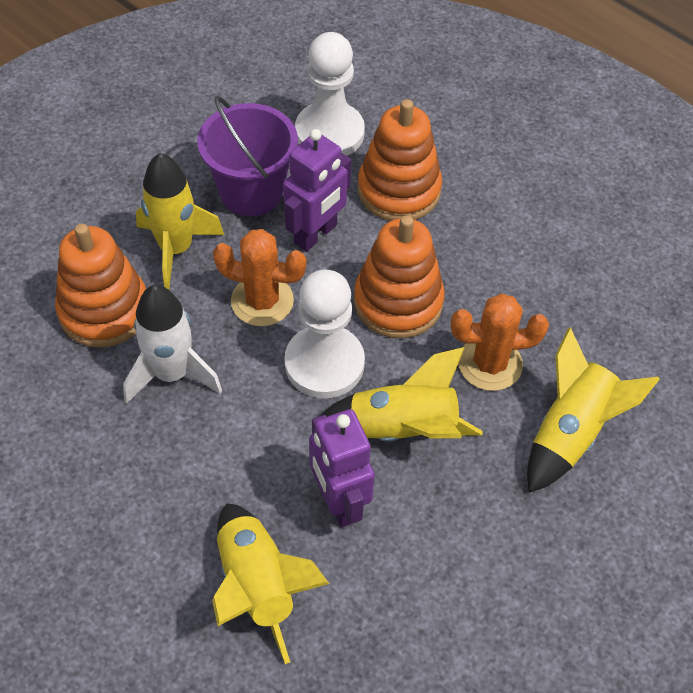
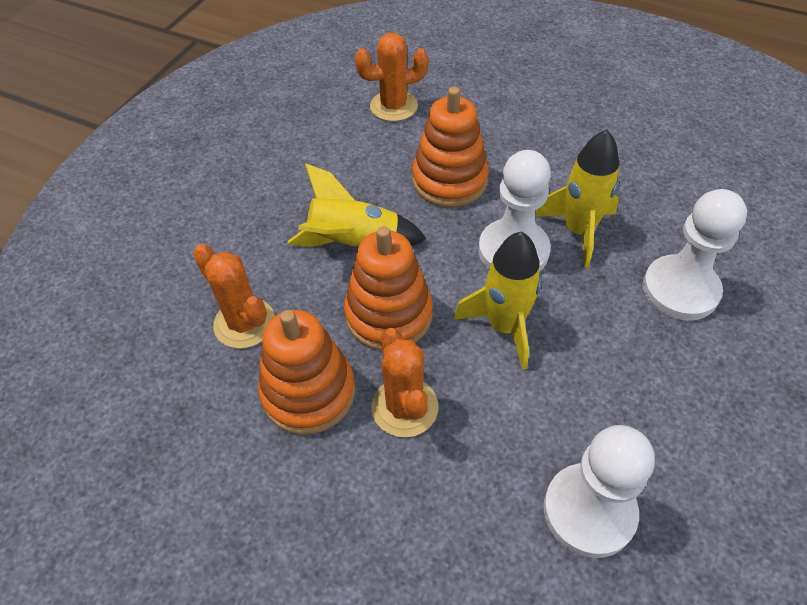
orange cactus: 2 -> 3
purple bucket: 1 -> 0
purple robot: 2 -> 0
white pawn: 2 -> 3
white rocket: 1 -> 0
yellow rocket: 4 -> 3

